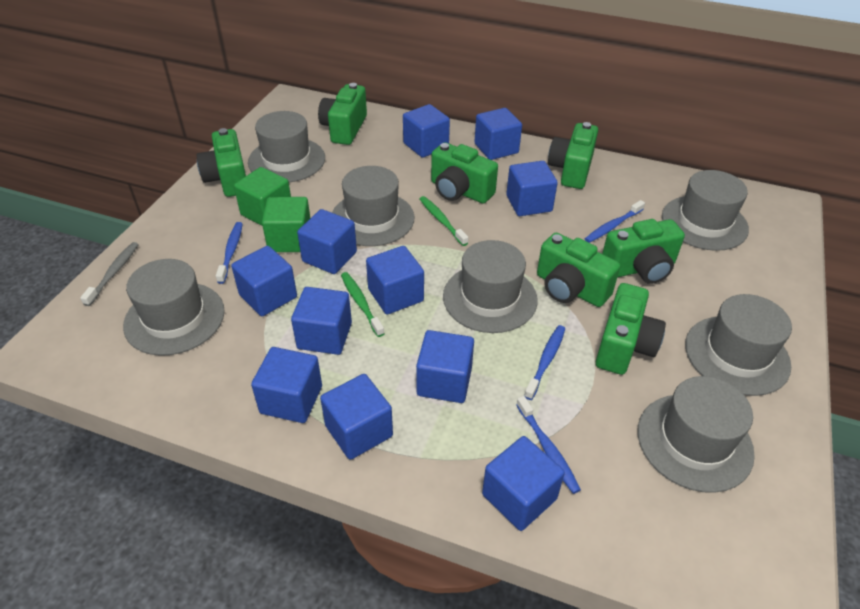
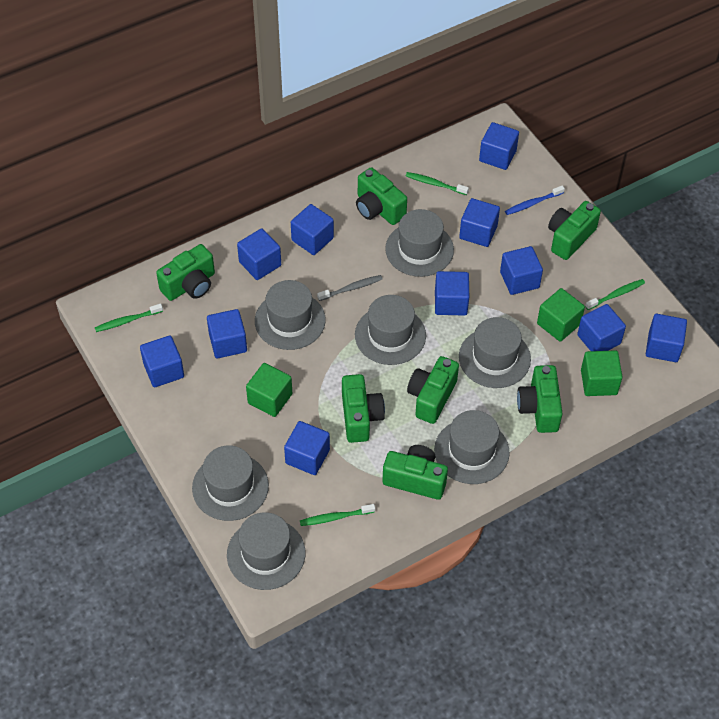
blue toothbrush: 4 -> 1
green cube: 2 -> 3
green toothbrush: 2 -> 4

